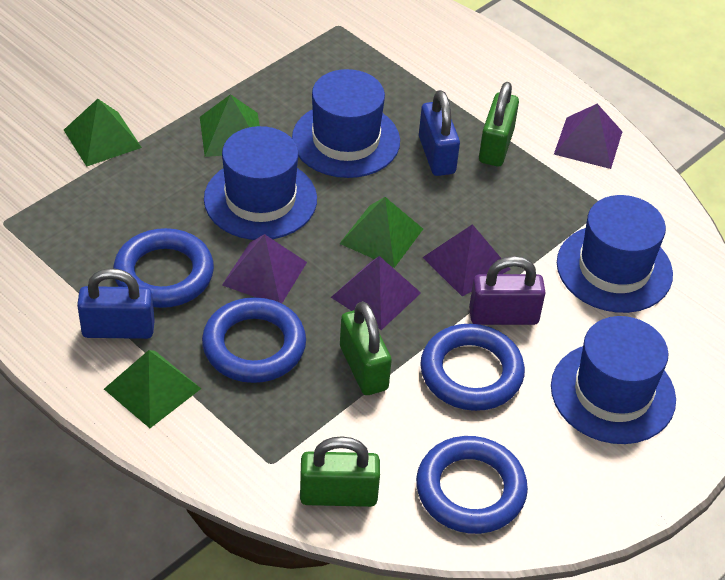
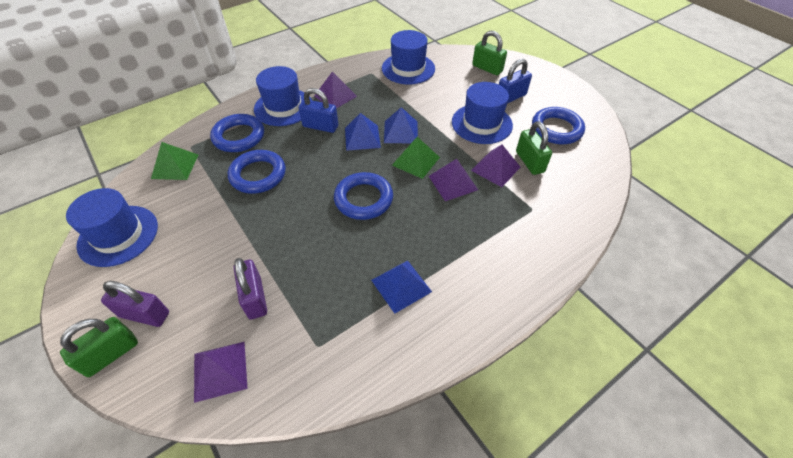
blue pyramid: 0 -> 3
green pyramid: 4 -> 2
purple padlock: 1 -> 2

